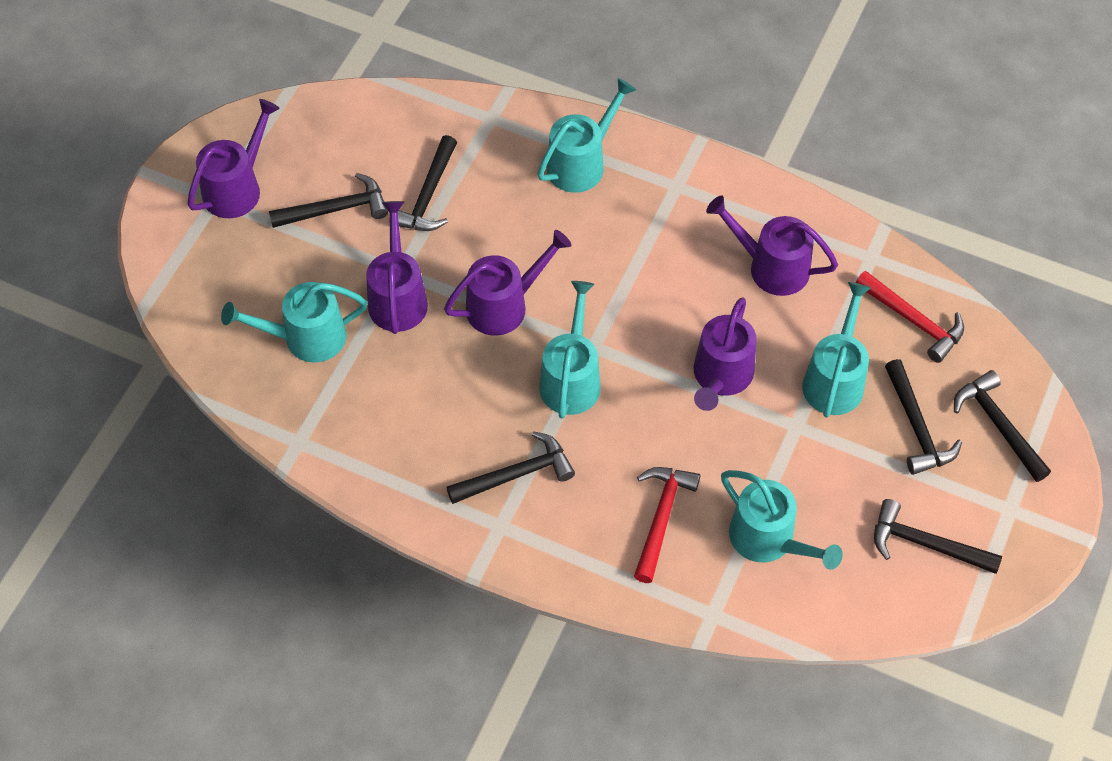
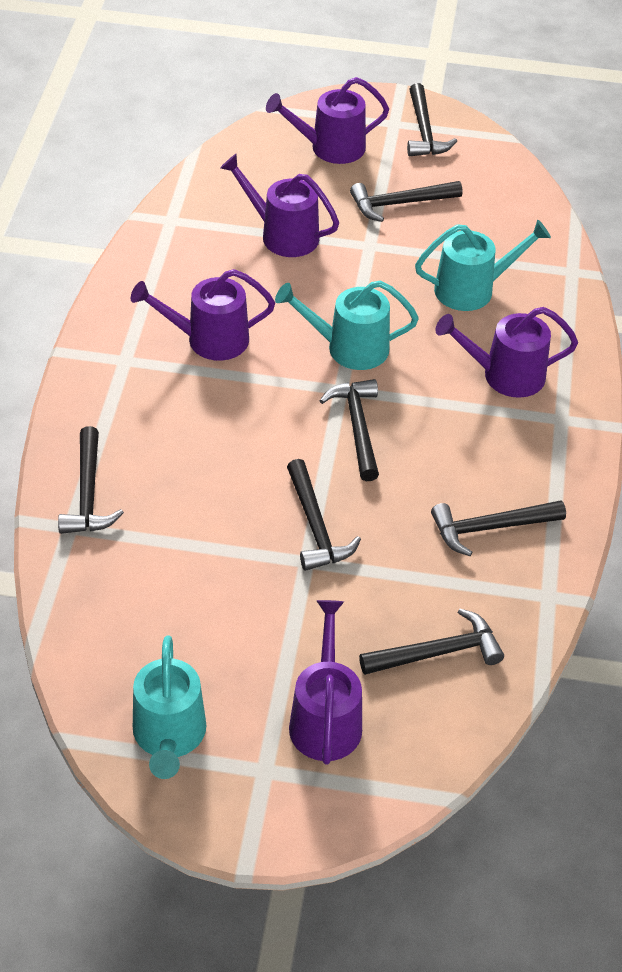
black hammer: 6 -> 7
red hammer: 2 -> 0
turquoise watering can: 5 -> 3

